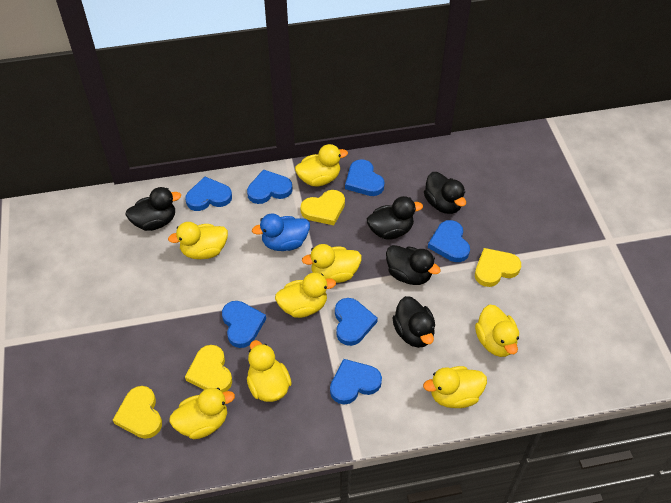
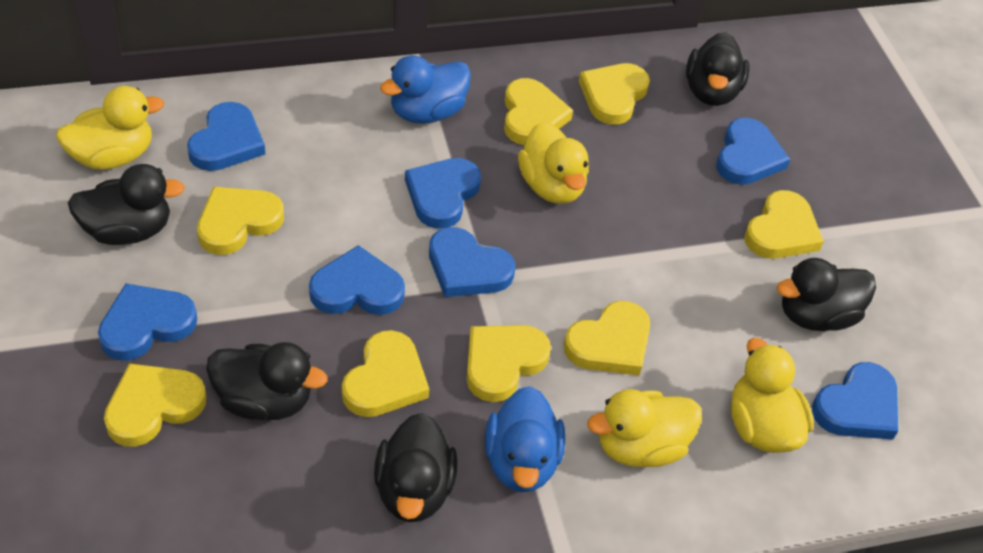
blue duck: 1 -> 2
yellow duck: 8 -> 4
yellow heart: 4 -> 8

